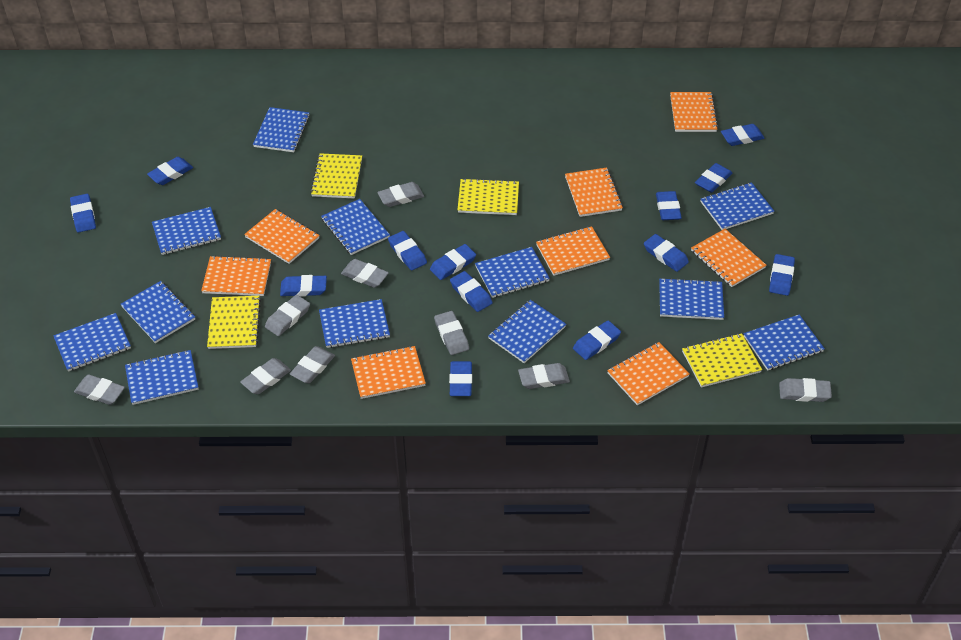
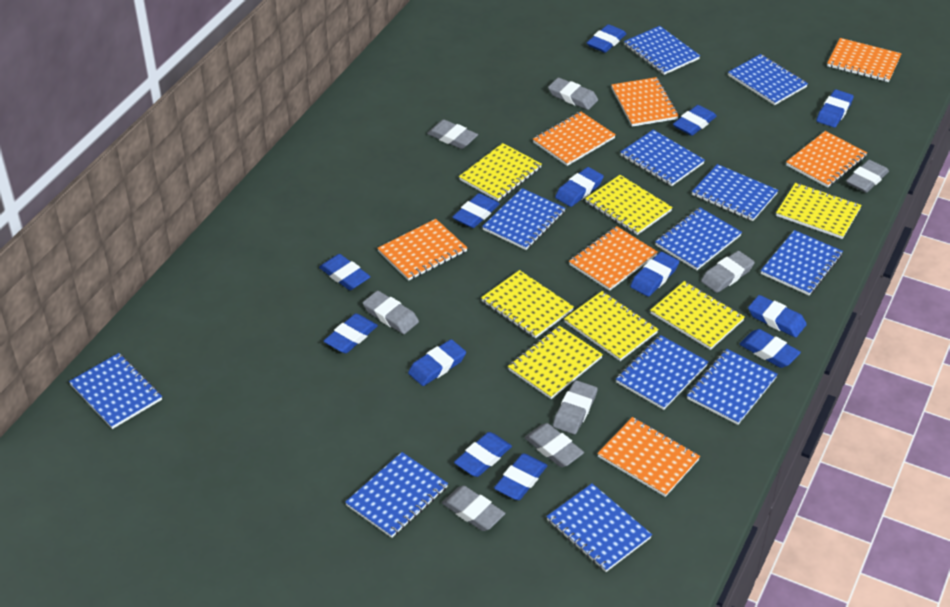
grey eraser: 9 -> 8
orange notebook: 8 -> 7
yellow notebook: 4 -> 7

